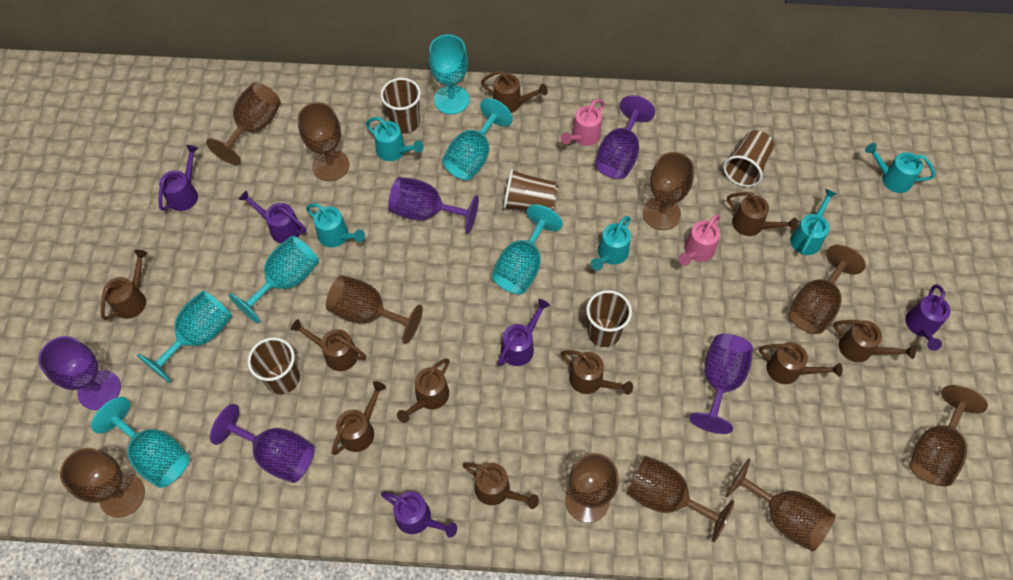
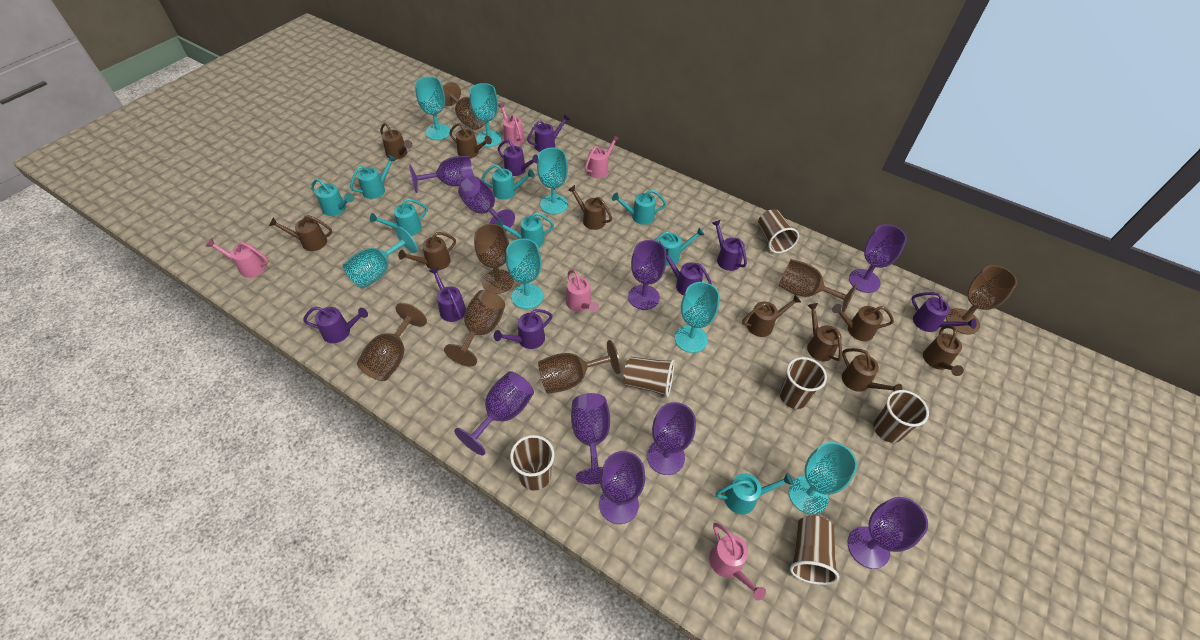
brown cup: 5 -> 6
brown goblet: 10 -> 7
pink watering can: 2 -> 5
purple goblet: 5 -> 9
purple watering can: 5 -> 8
turquoise goblet: 6 -> 7
turquoise watering can: 5 -> 8

